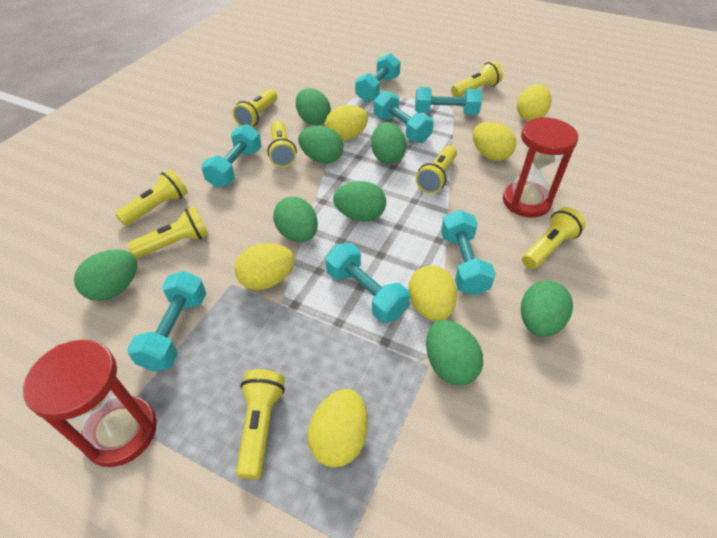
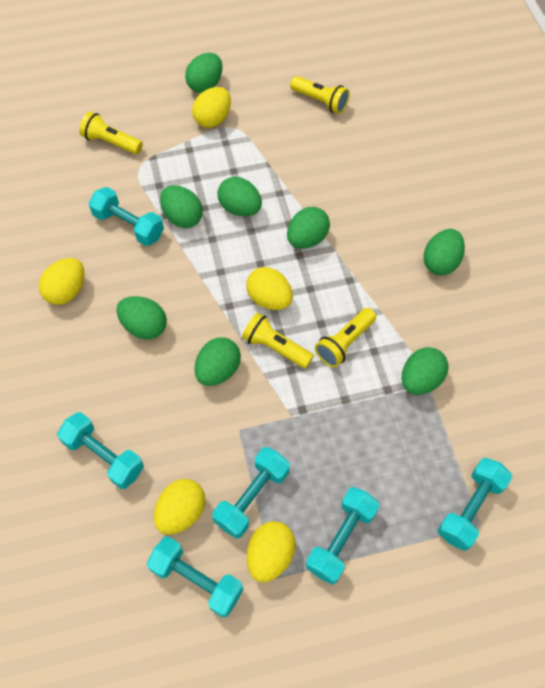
red hourglass: 2 -> 0
turquoise dumbbell: 7 -> 6
yellow egg: 6 -> 5
yellow flashlight: 8 -> 4

